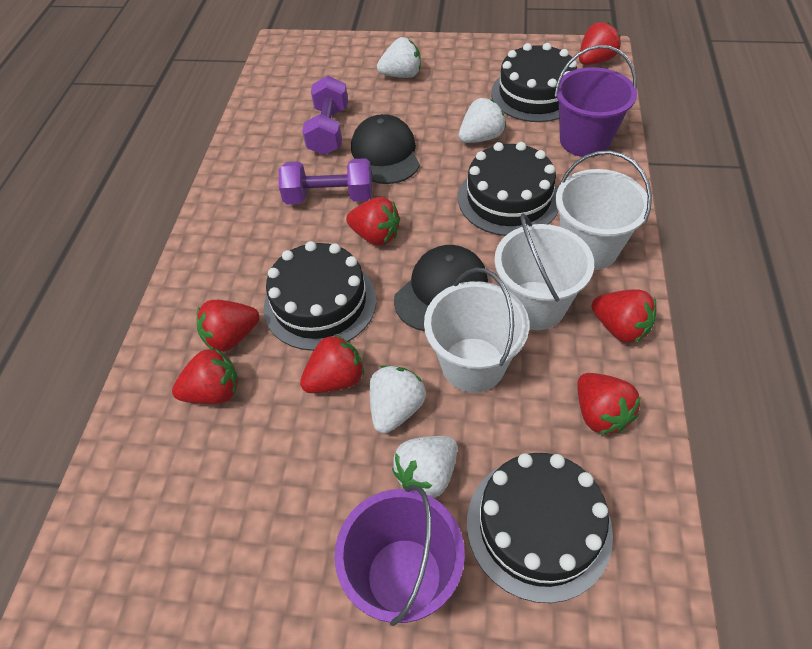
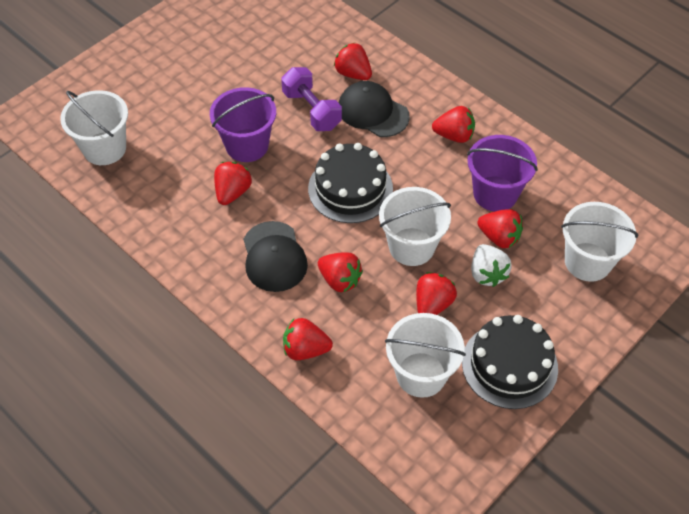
black cake: 4 -> 2
purple dumbbell: 2 -> 1
white bucket: 3 -> 4
white strawberry: 4 -> 1

